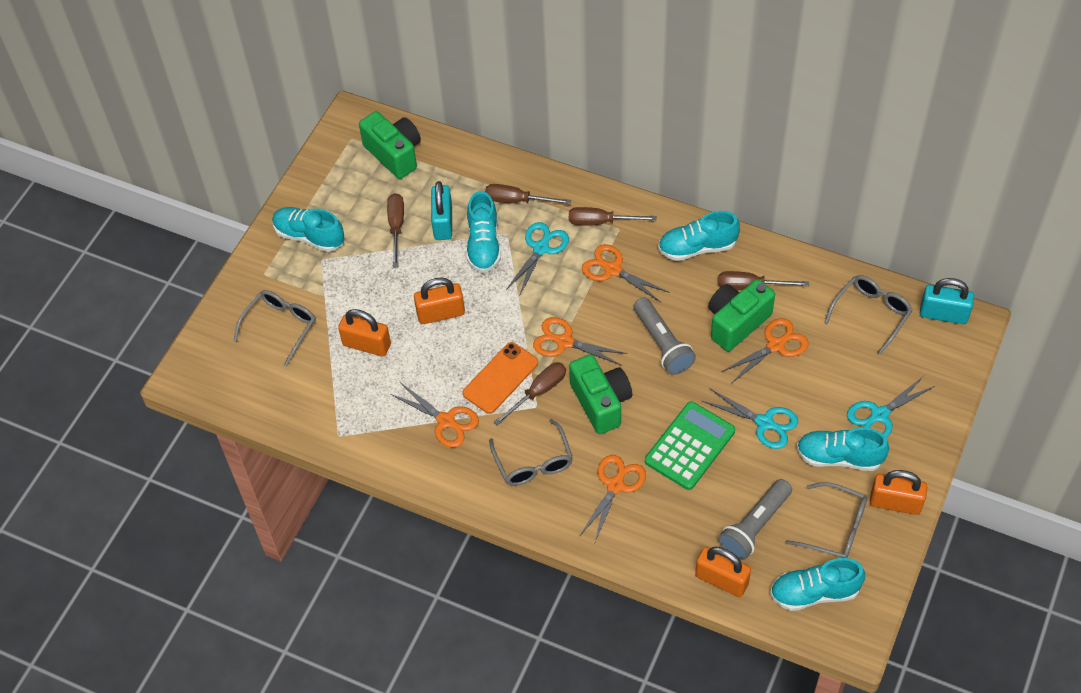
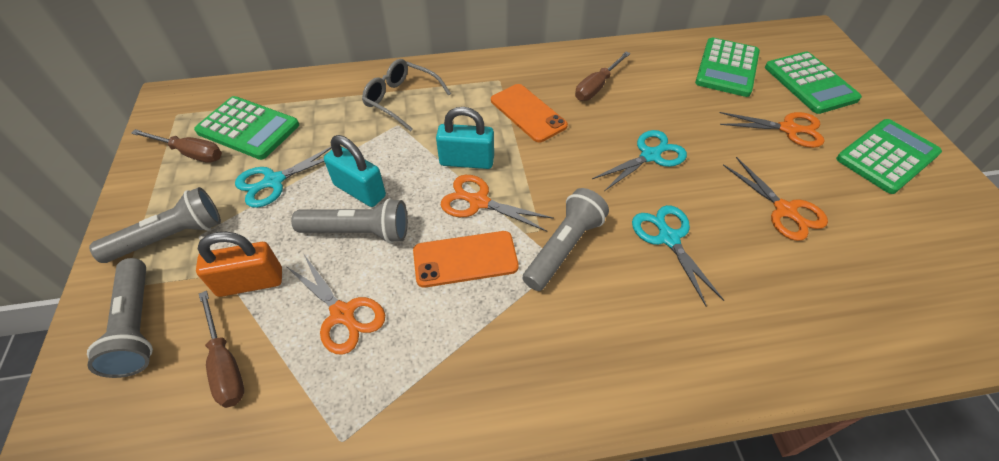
brown screwdriver: 5 -> 3
green calculator: 1 -> 4
green camera: 3 -> 0
grey flashlight: 2 -> 4
grey glasses: 4 -> 1
orange padlock: 4 -> 1
orange phone: 1 -> 2
orange scissors: 5 -> 4
turquoise shoe: 5 -> 0

